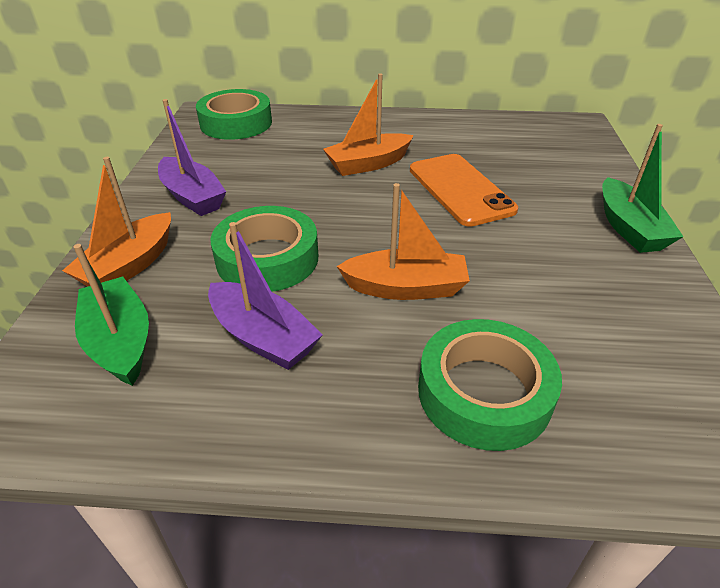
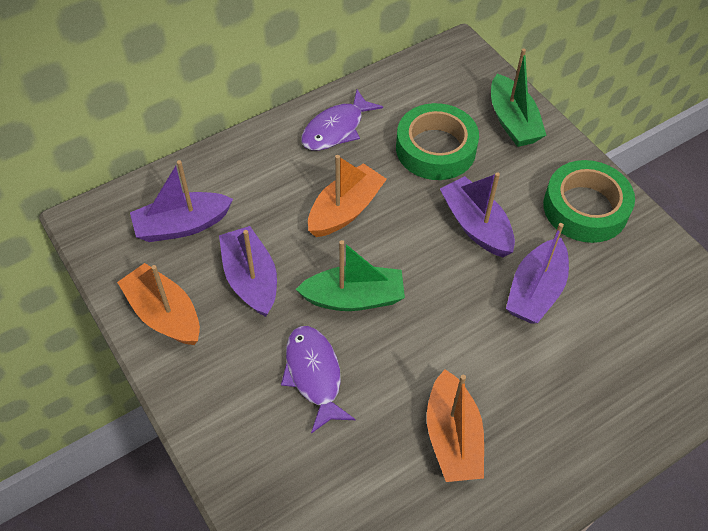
green tape: 3 -> 2
orange phone: 1 -> 0
purple boat: 2 -> 4
purple fish: 0 -> 2

